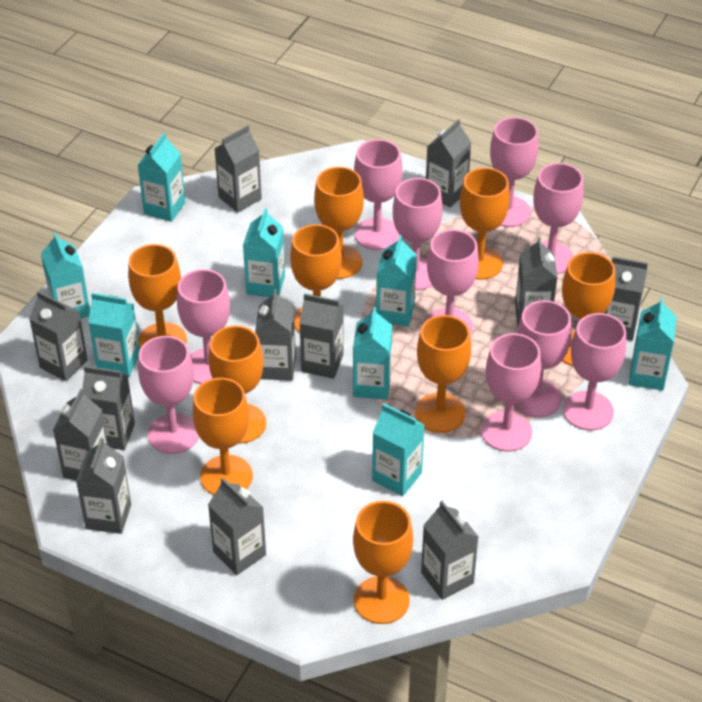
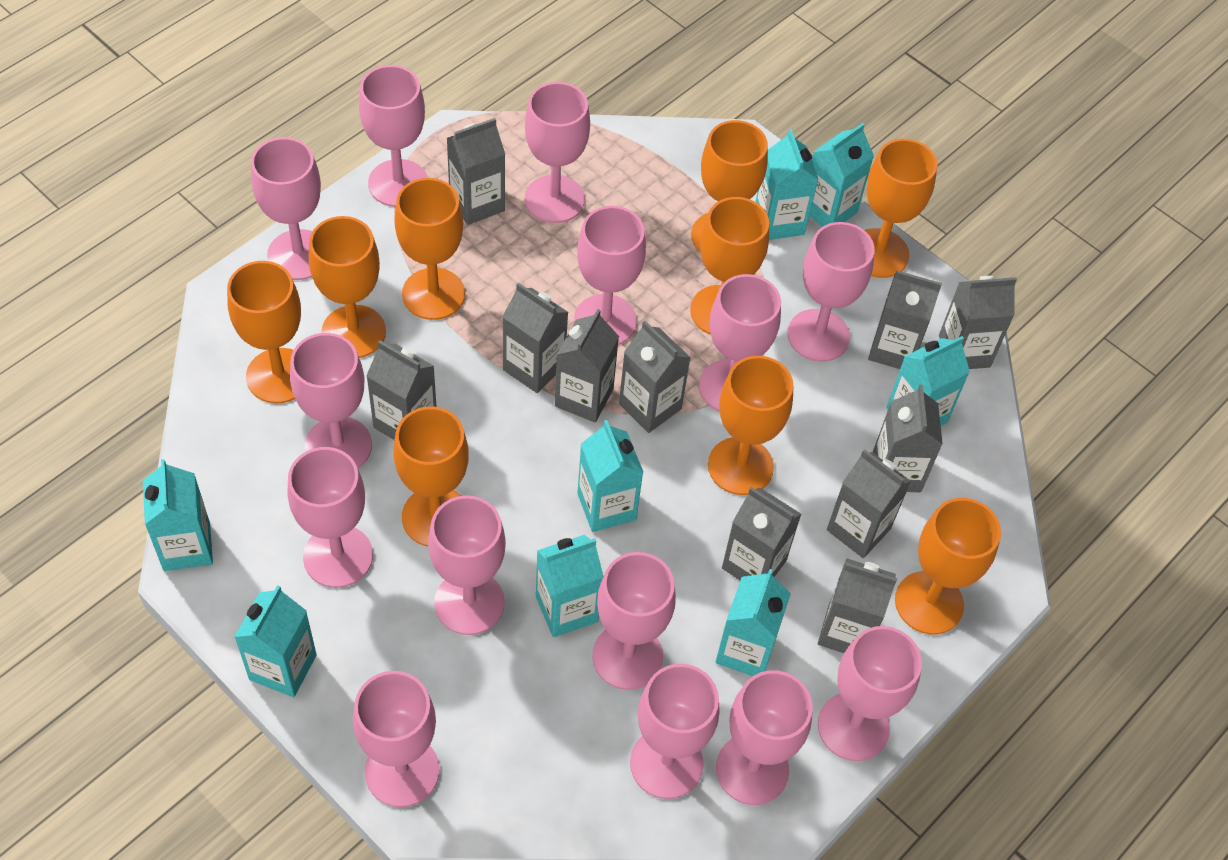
grey carton: 12 -> 11
pink goblet: 10 -> 14

